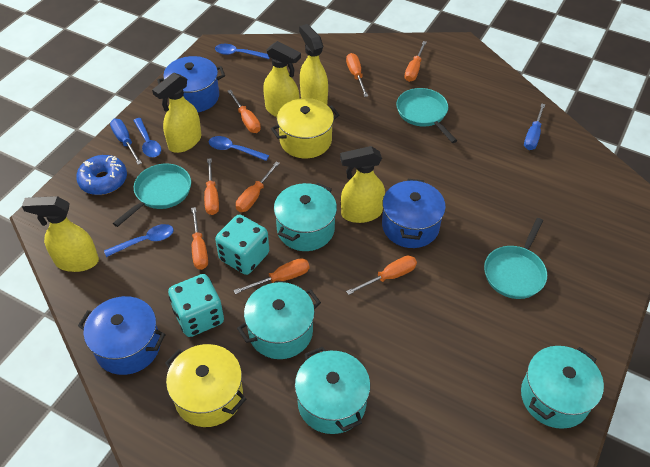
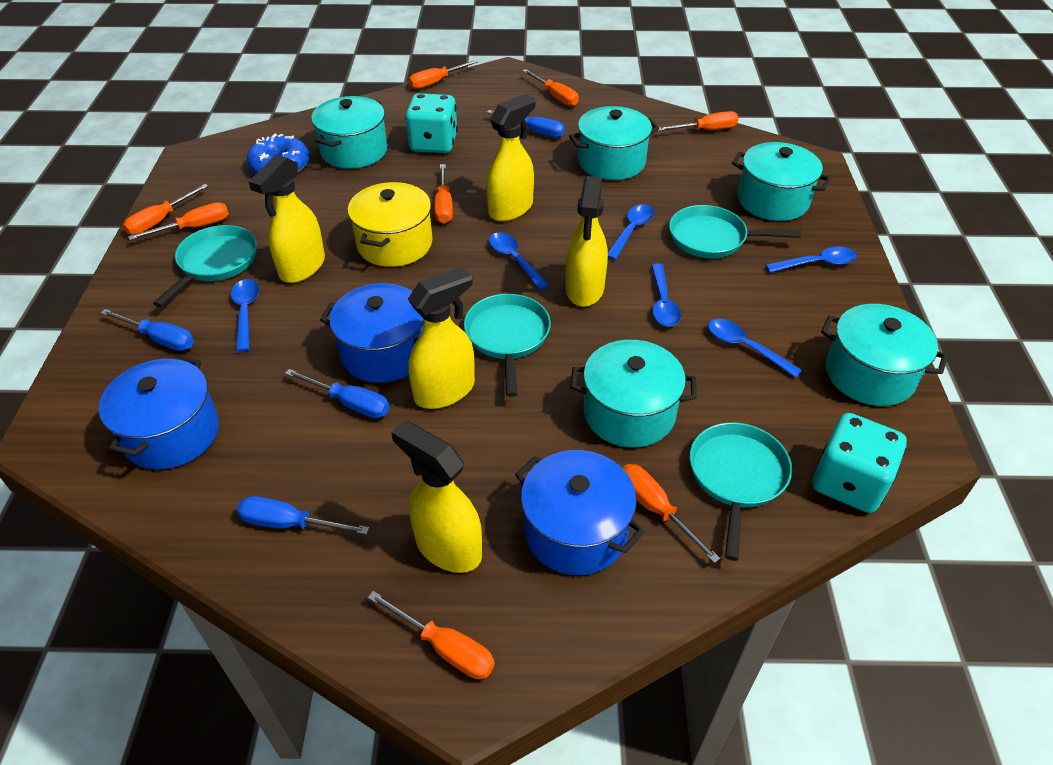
blue screwdriver: 2 -> 4
blue spoon: 4 -> 6
turquoise pan: 3 -> 4
turquoise pot: 4 -> 5
yellow pot: 2 -> 1

